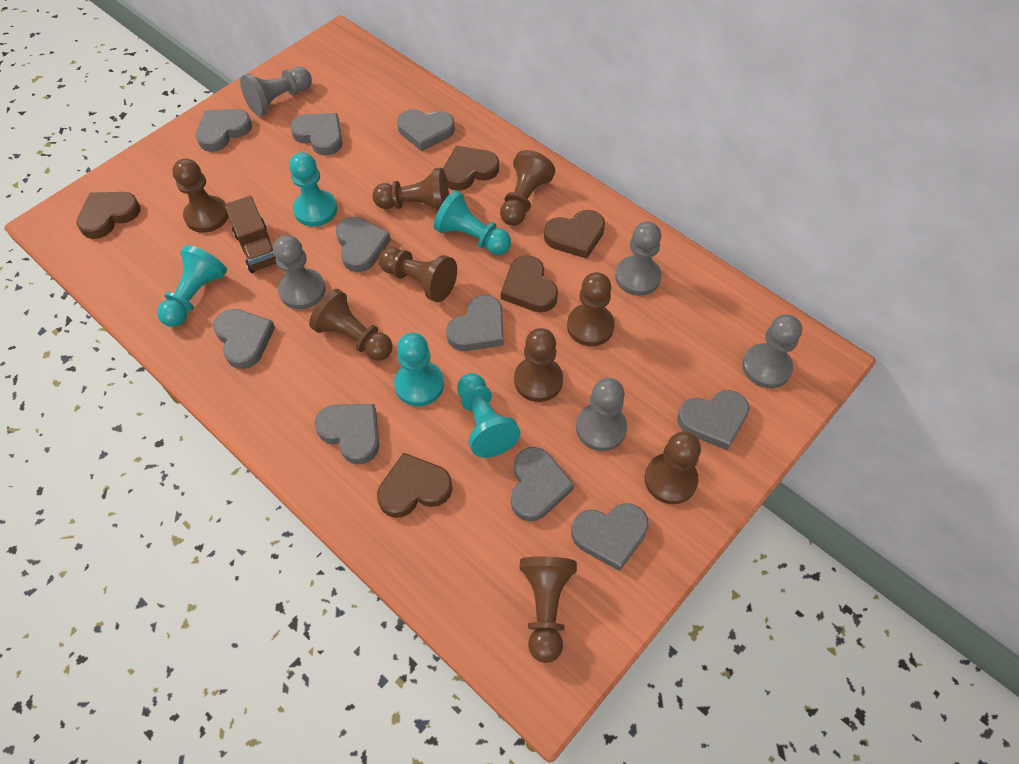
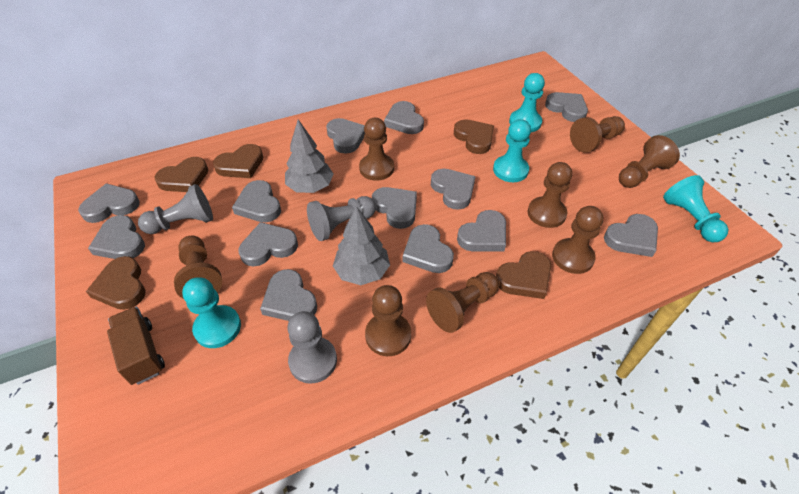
brown pawn: 9 -> 8
grey heart: 10 -> 13
grey pawn: 5 -> 3
grey tree: 0 -> 2
turquoise pawn: 5 -> 4

